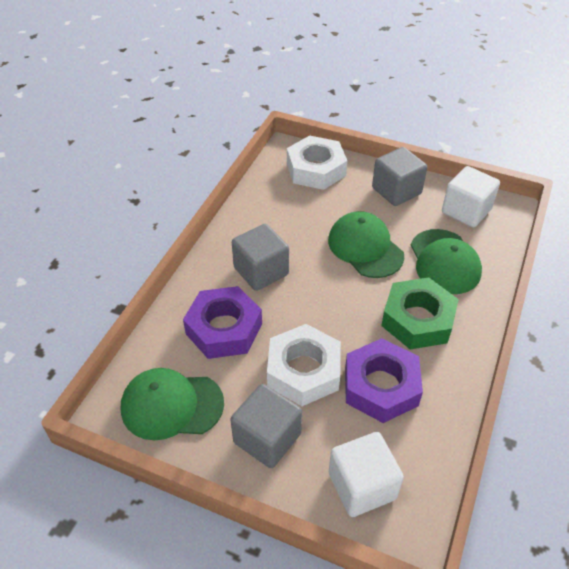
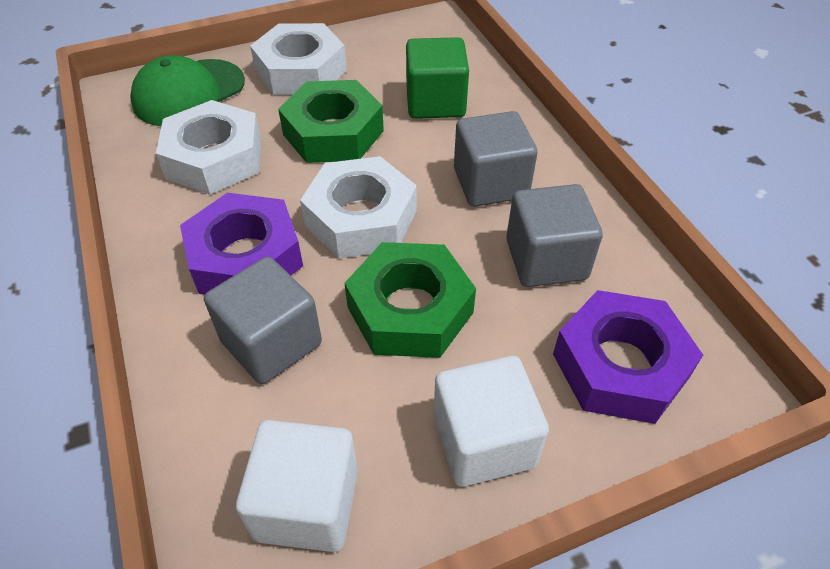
green cap: 3 -> 1
green cube: 0 -> 1
green nut: 1 -> 2
white nut: 2 -> 3

